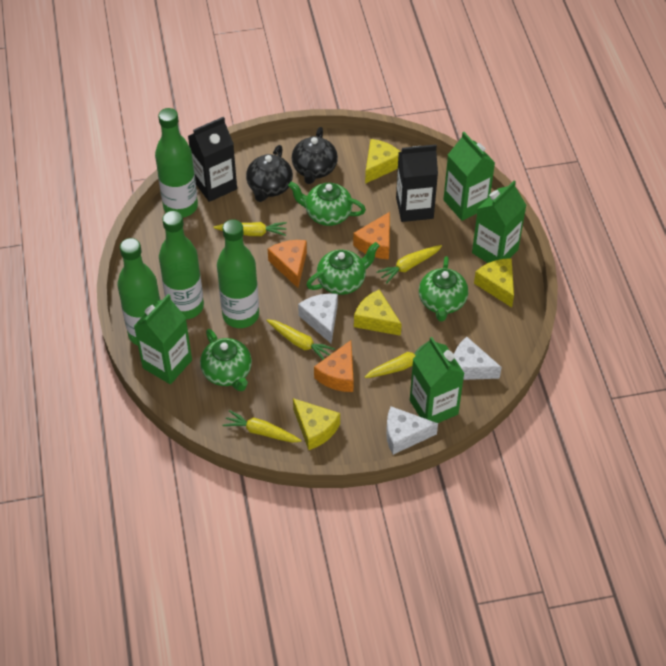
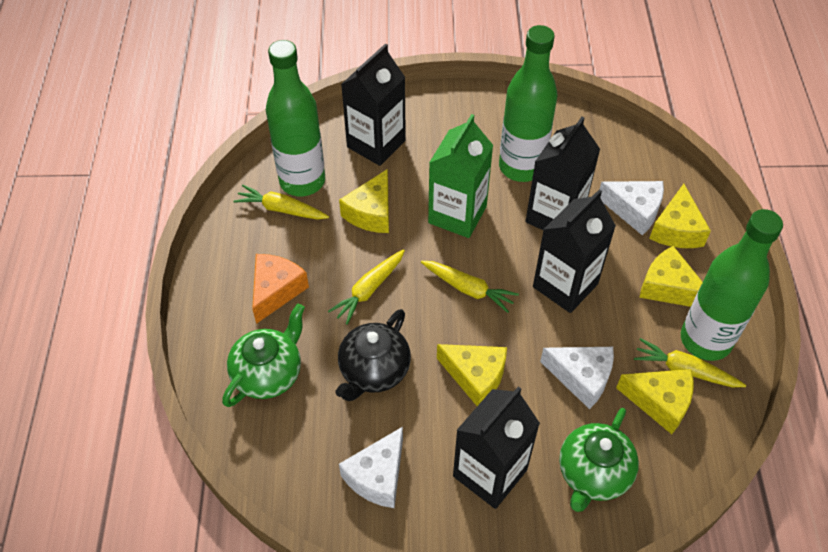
black carton: 2 -> 4
black teapot: 2 -> 1
green bottle: 4 -> 3
green carton: 4 -> 1
green teapot: 4 -> 2
orange cheese: 3 -> 1
yellow carrot: 5 -> 4
yellow cheese: 4 -> 5

